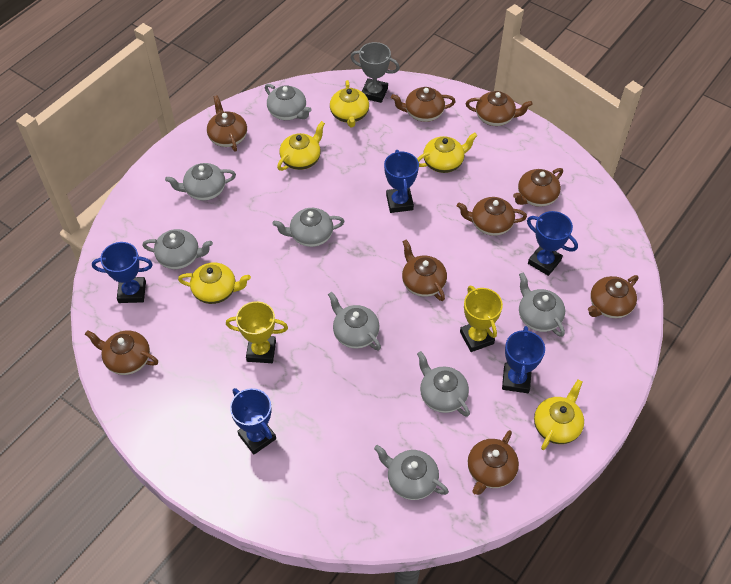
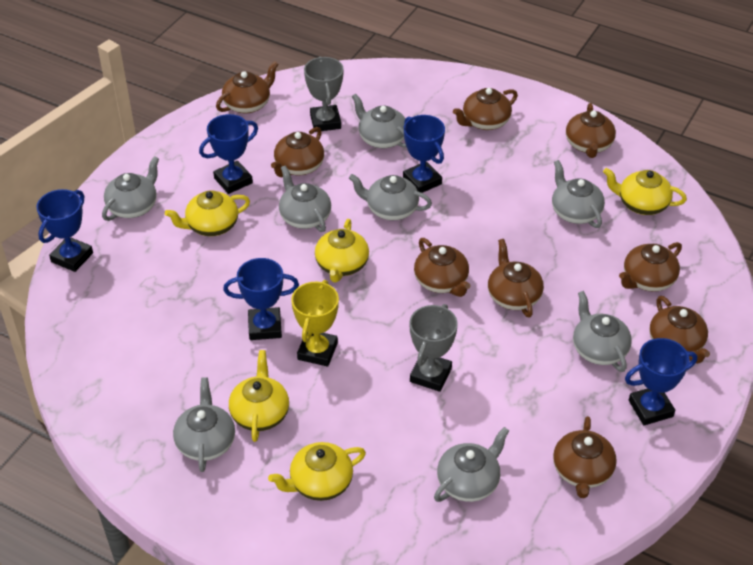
grey trophy: 1 -> 2
yellow trophy: 2 -> 1

